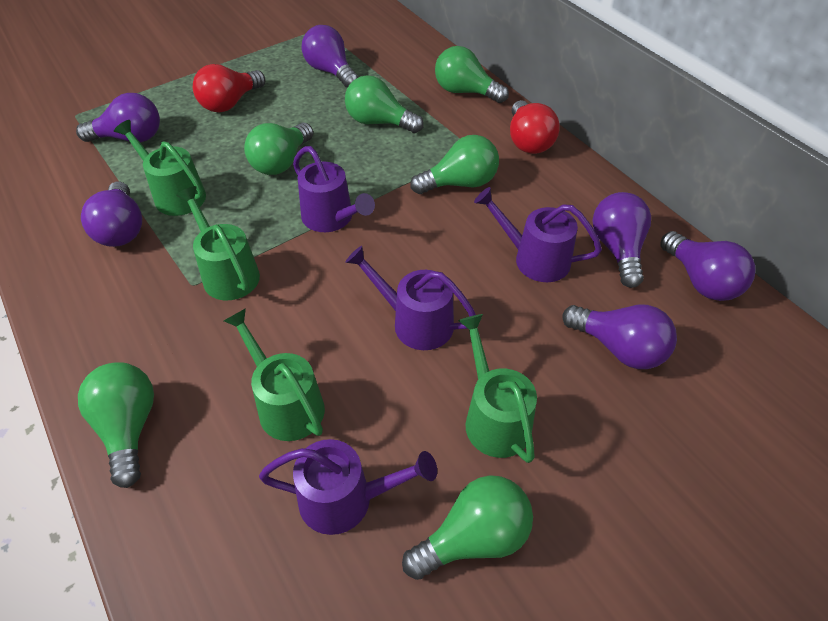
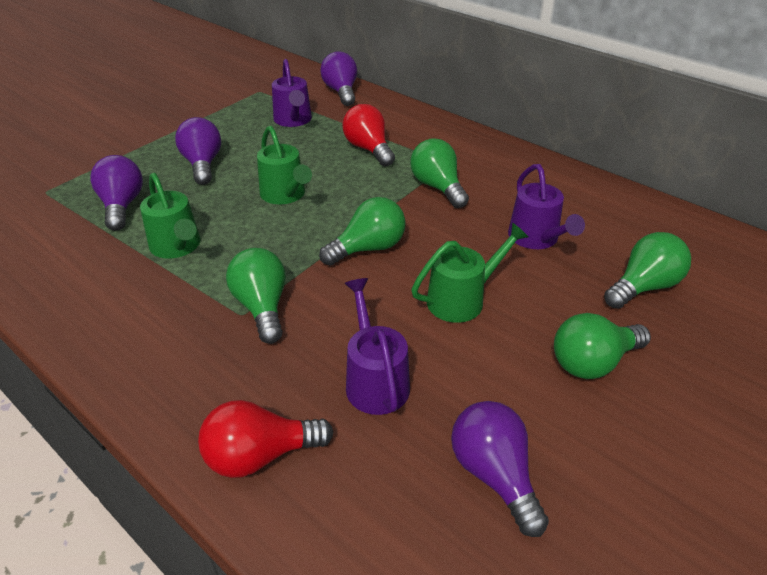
green light bulb: 6 -> 5
green watering can: 4 -> 3
purple light bulb: 6 -> 4
purple watering can: 4 -> 3

